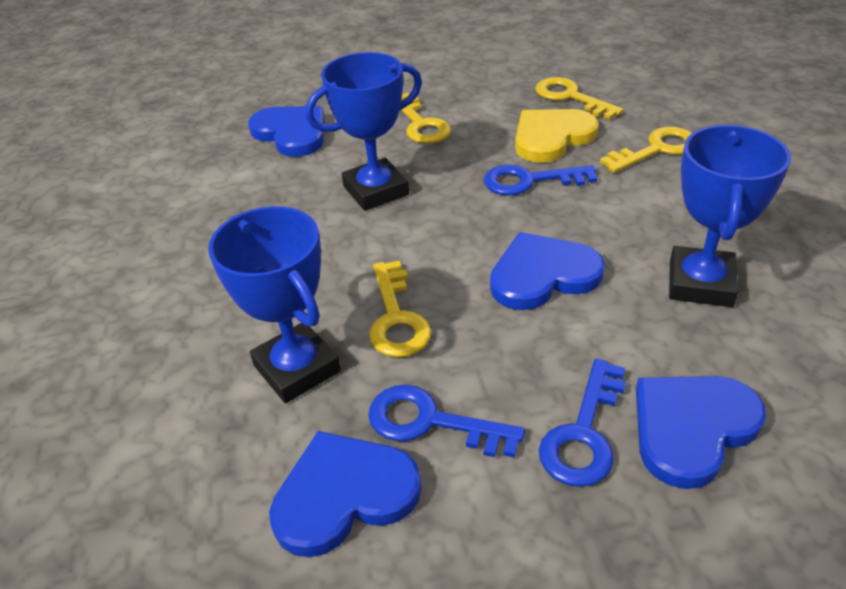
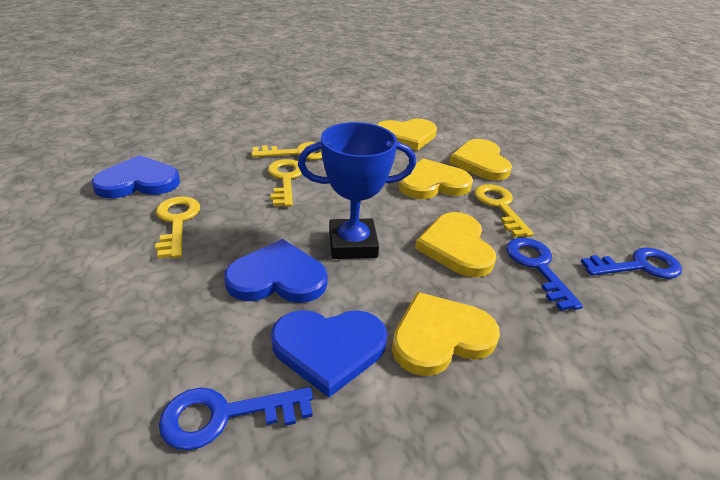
blue heart: 4 -> 3
blue trophy: 3 -> 1
yellow heart: 1 -> 5

